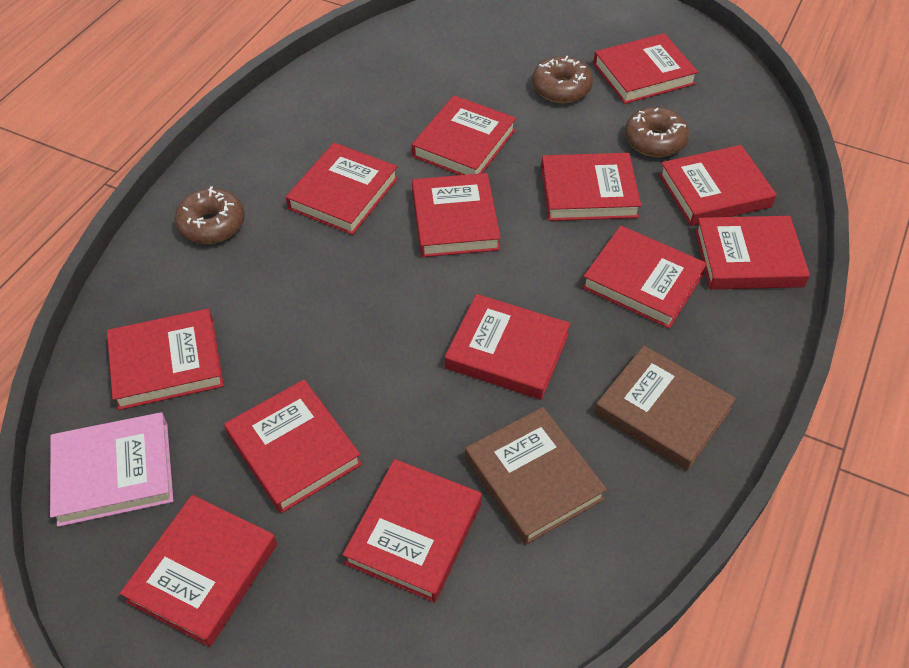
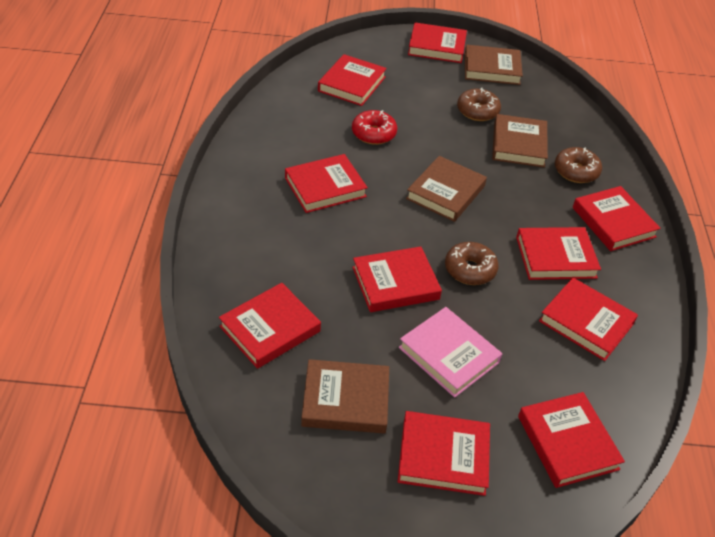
brown book: 2 -> 4
red book: 13 -> 10
red donut: 0 -> 1

